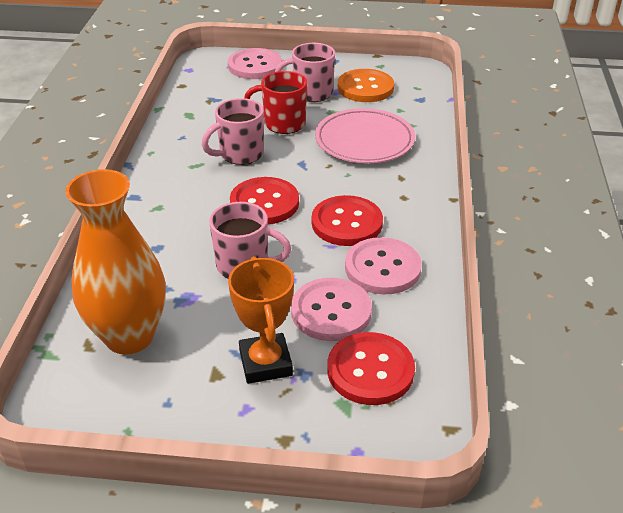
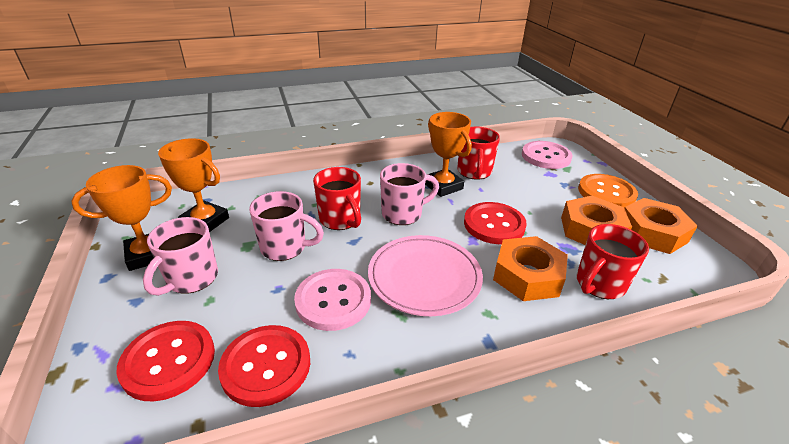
orange nut: 0 -> 3
orange trophy: 1 -> 3
orange vase: 1 -> 0
pink button: 3 -> 2
red mug: 1 -> 3

